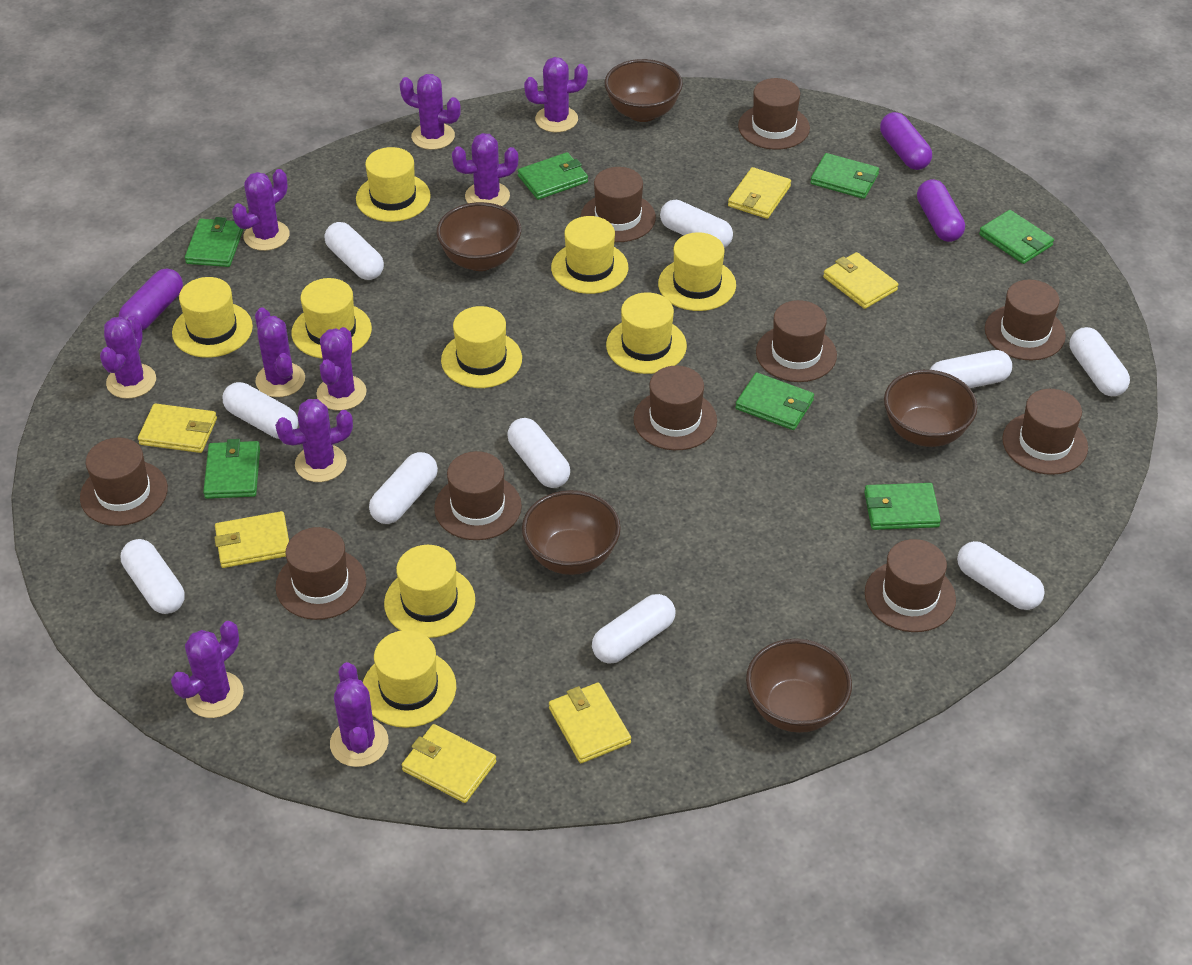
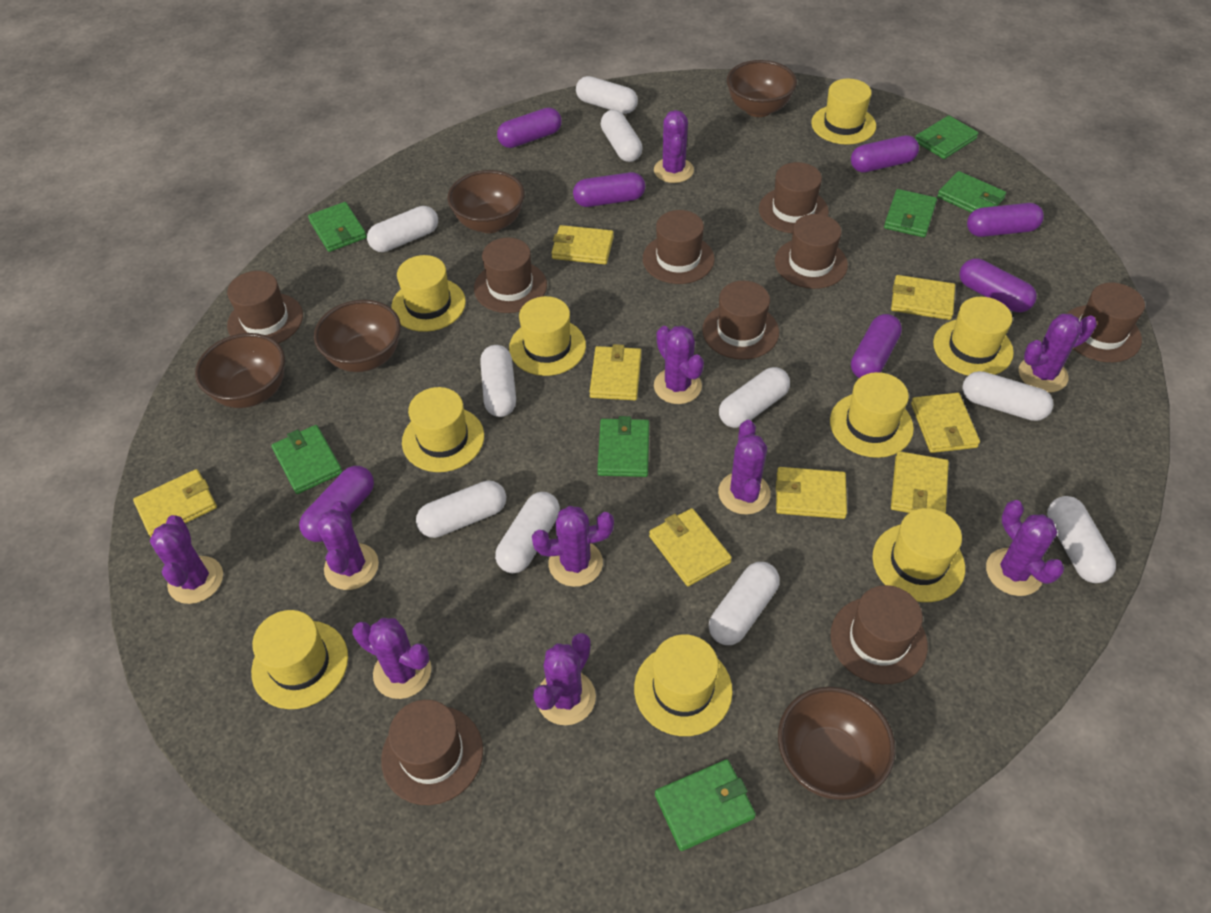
brown hat: 10 -> 9
purple capsule: 3 -> 7
yellow wallet: 6 -> 8

